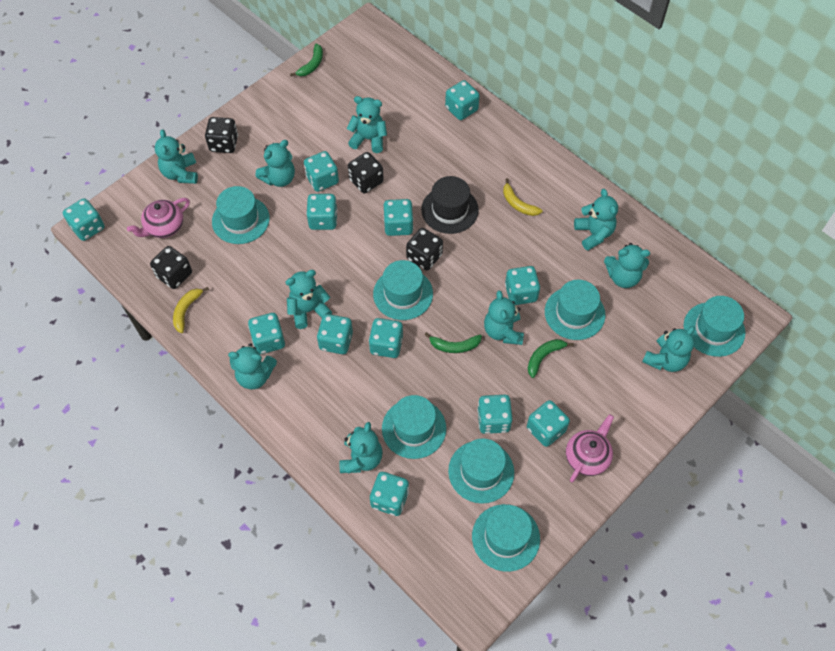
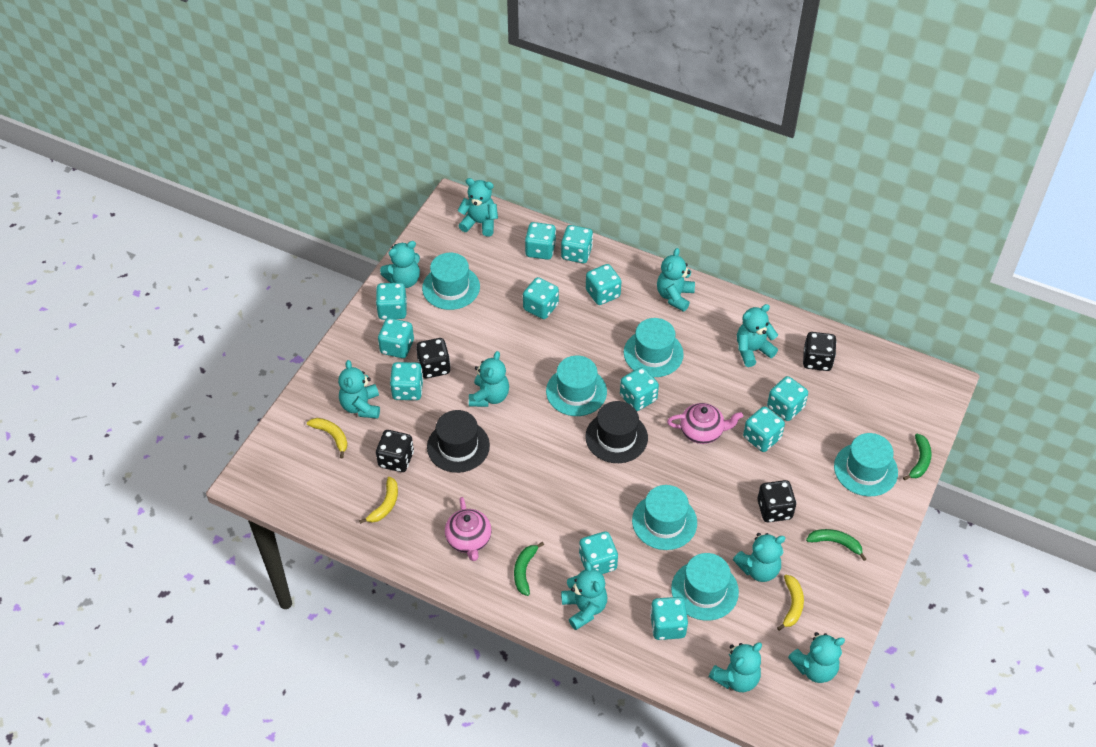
black hat: 1 -> 2
turquoise hat: 7 -> 6
yellow banana: 2 -> 3

